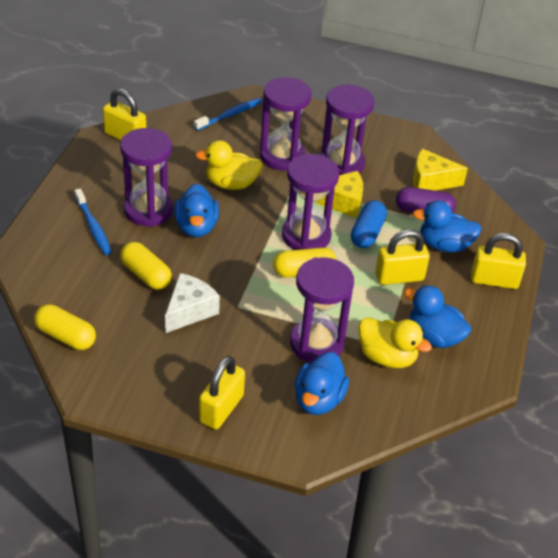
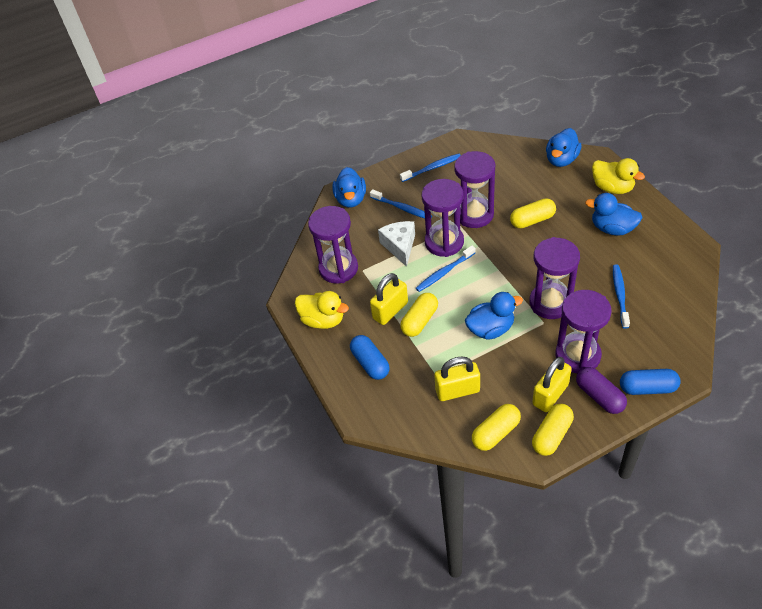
blue capsule: 1 -> 2
blue toothbrush: 2 -> 4
yellow capsule: 3 -> 4
yellow cheese: 2 -> 0
yellow padlock: 4 -> 3

